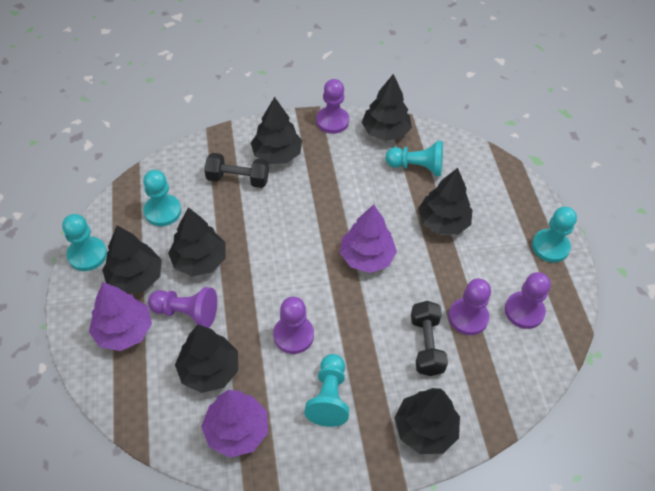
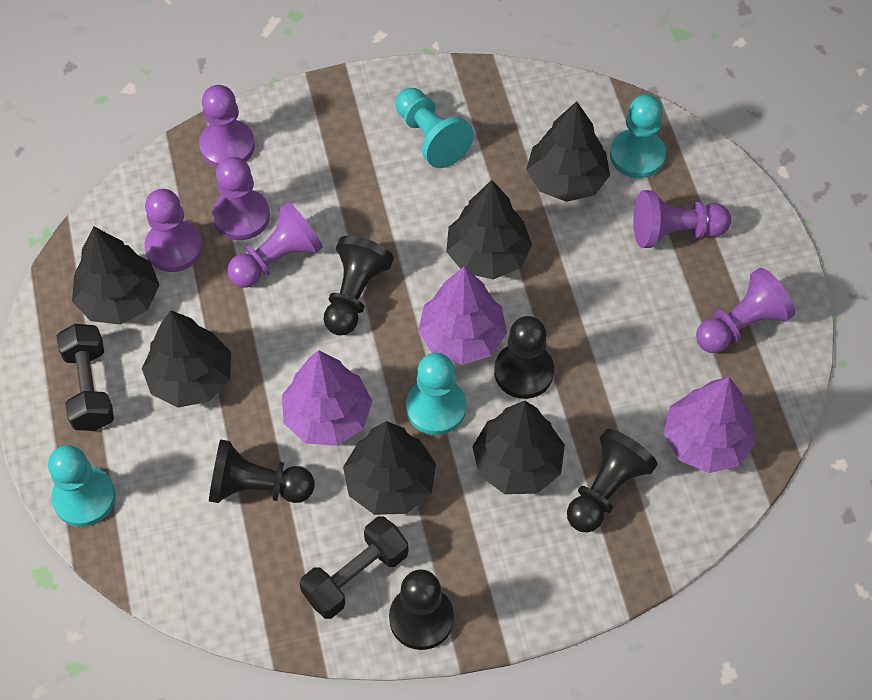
black pawn: 0 -> 5
black tree: 7 -> 6
purple pawn: 5 -> 6
turquoise pawn: 5 -> 4

